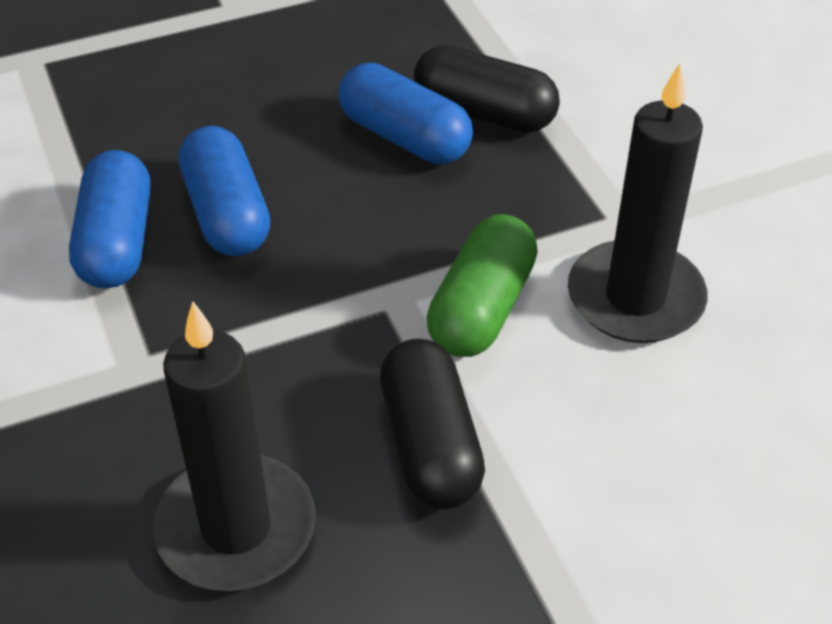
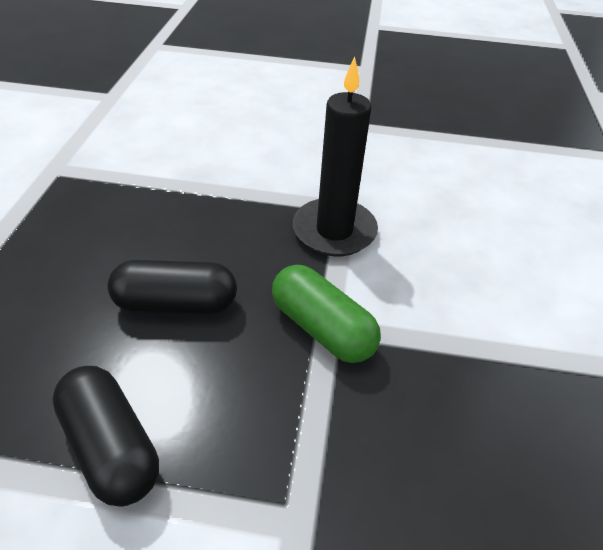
black candle: 2 -> 1
blue capsule: 3 -> 0

